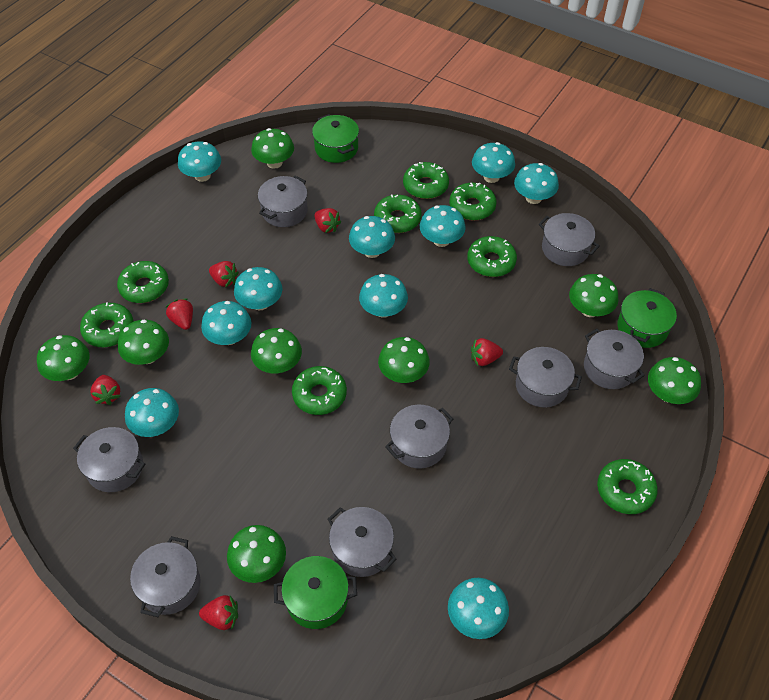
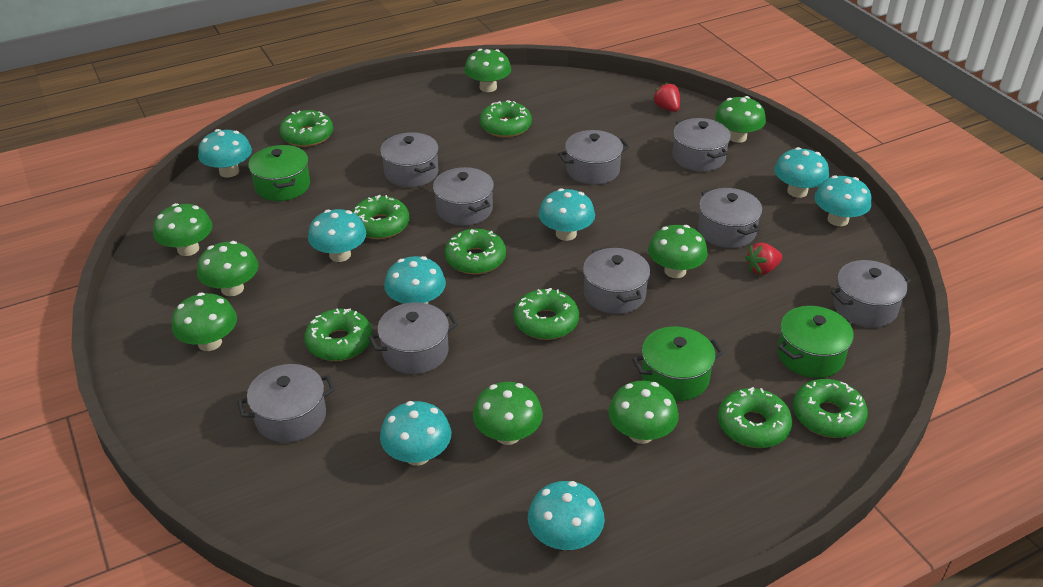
grey pot: 8 -> 9
red strawberry: 6 -> 2
turquoise mushroom: 10 -> 8

